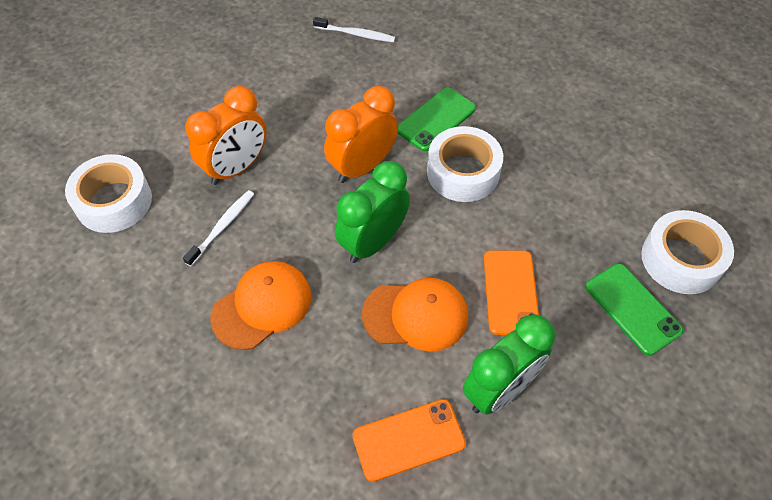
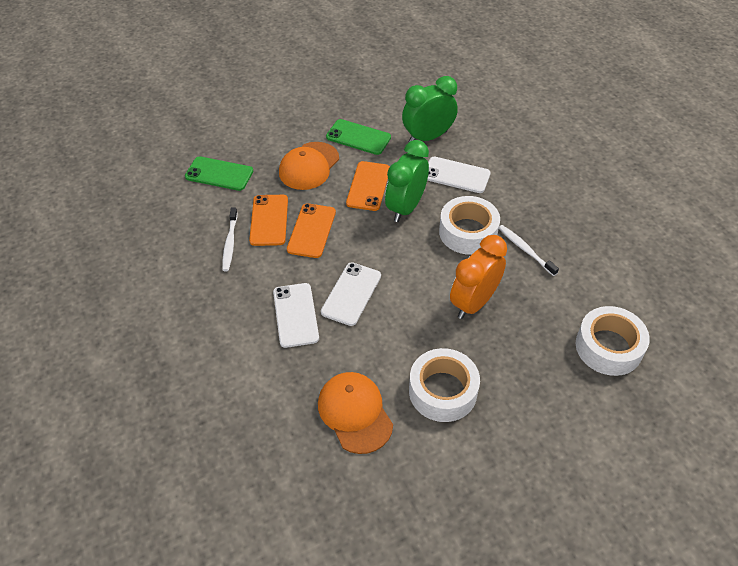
orange clock: 2 -> 1
orange phone: 2 -> 3
white phone: 0 -> 3

